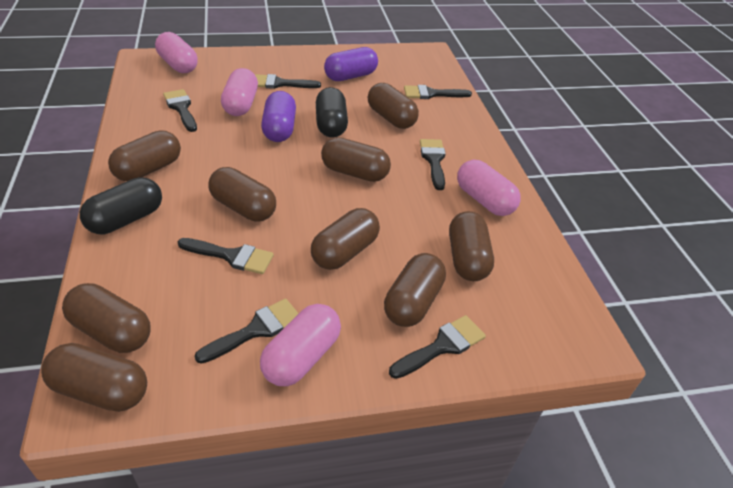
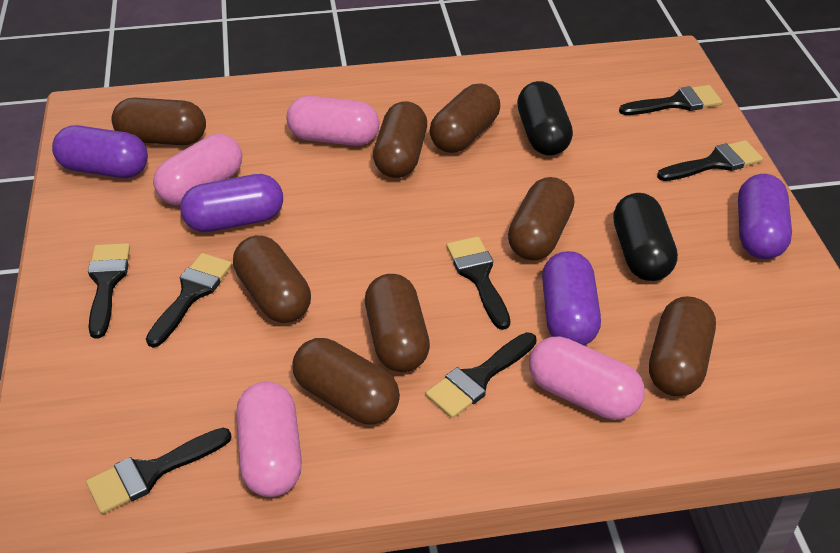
brown capsule: 9 -> 8
purple capsule: 2 -> 4

